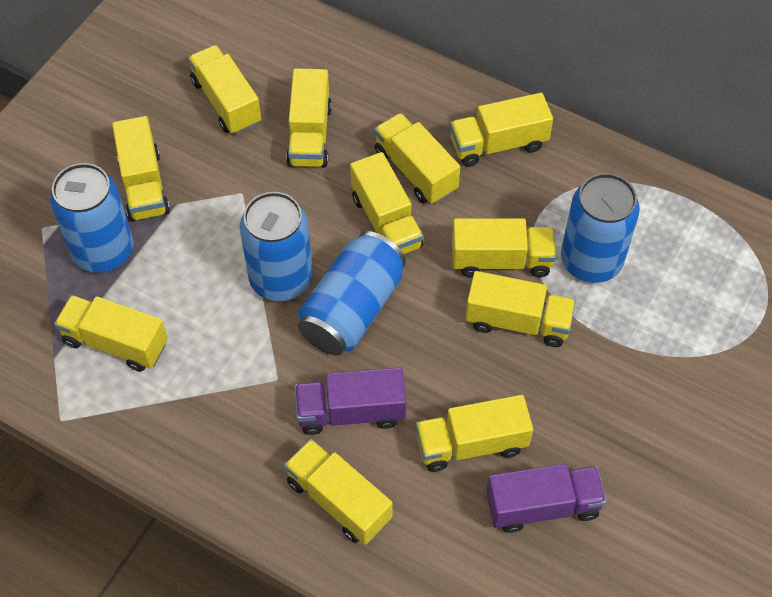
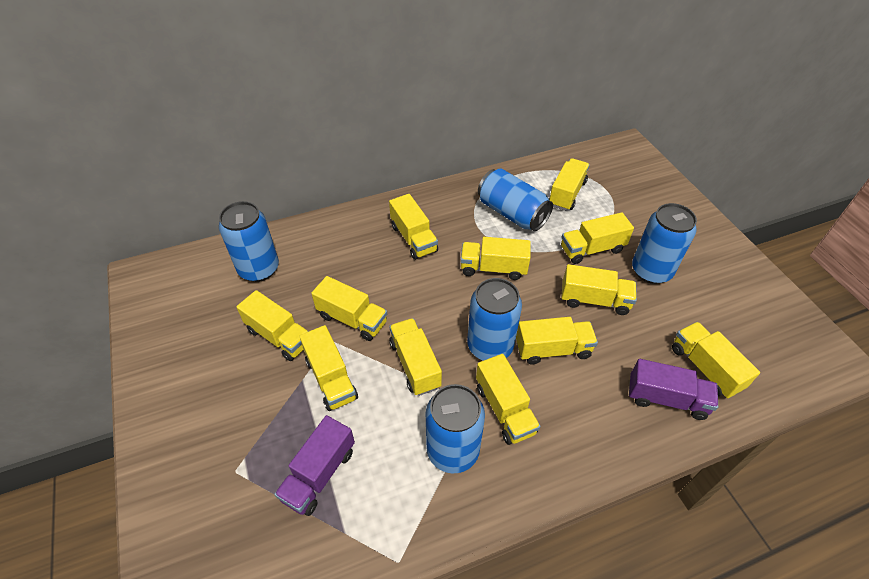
blue can: 4 -> 5
yellow truck: 11 -> 12

